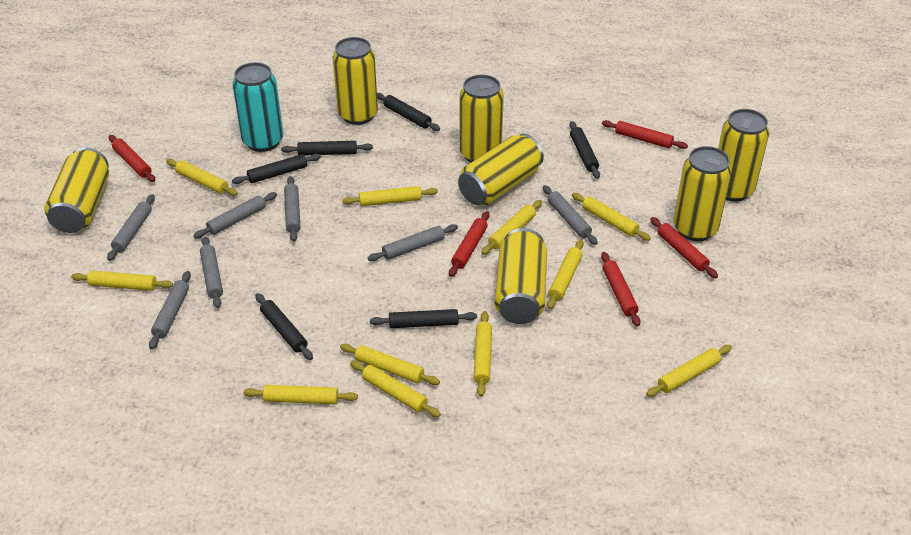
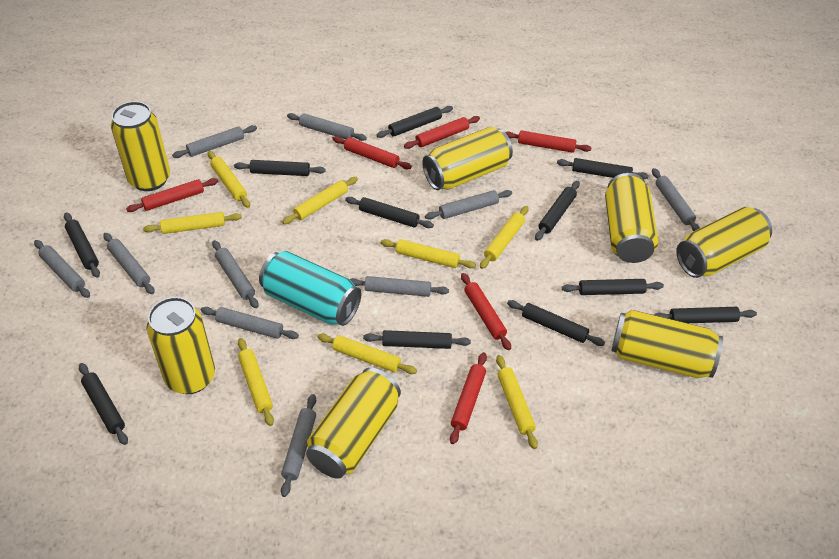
black rolling pin: 6 -> 11
grey rolling pin: 7 -> 10
red rolling pin: 5 -> 6
yellow rolling pin: 11 -> 8

